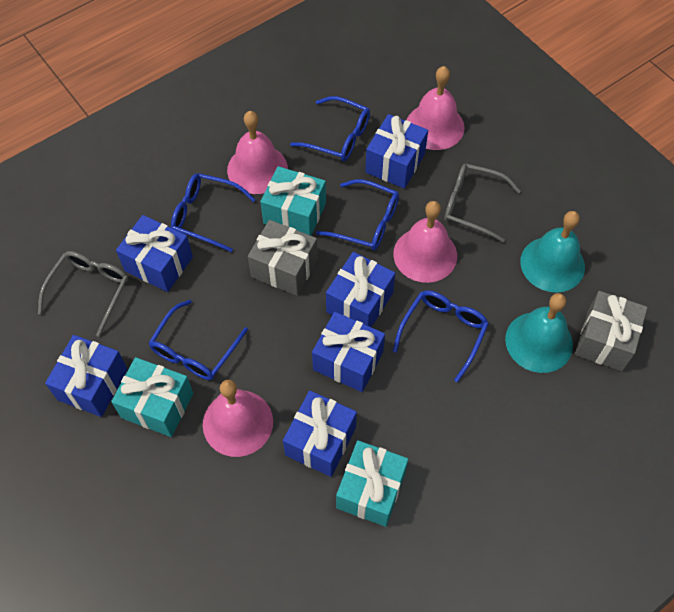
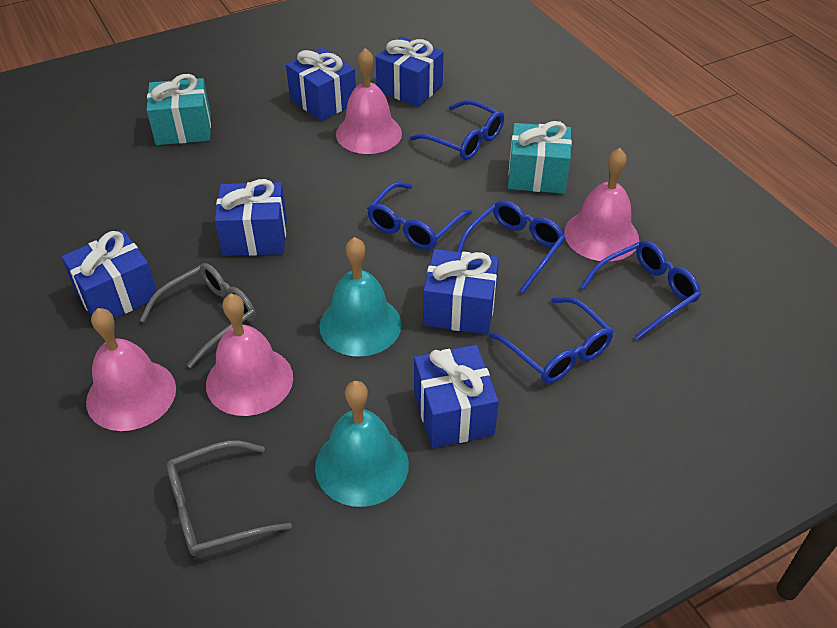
grey gift: 2 -> 0
turquoise gift: 3 -> 2

